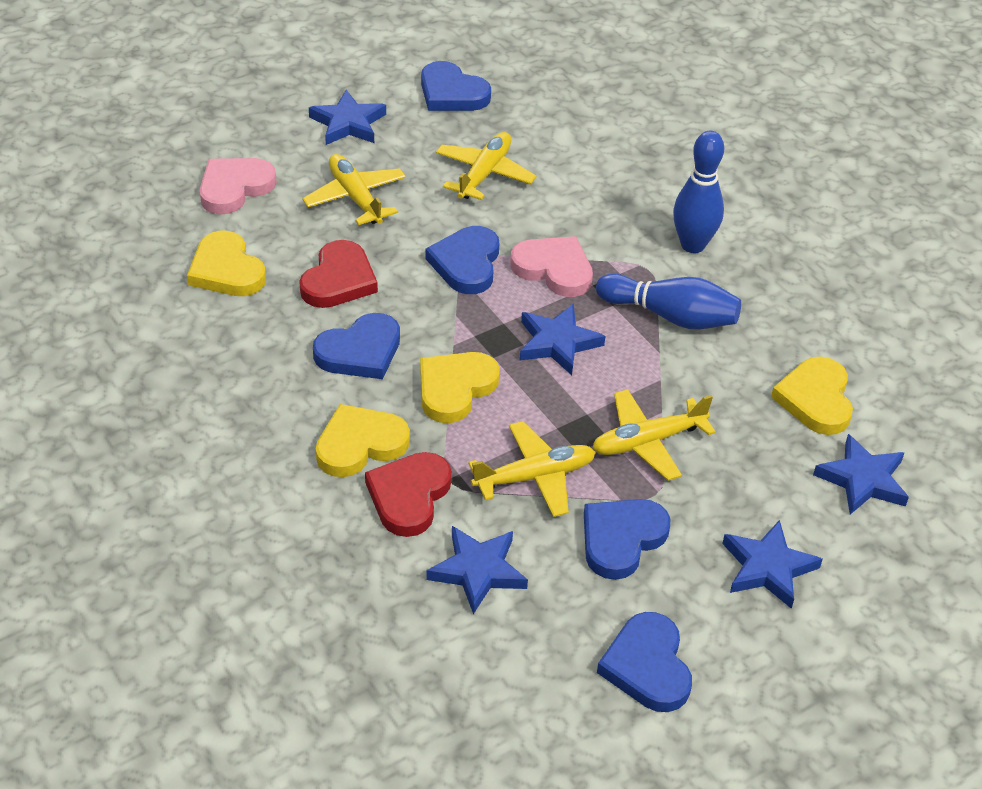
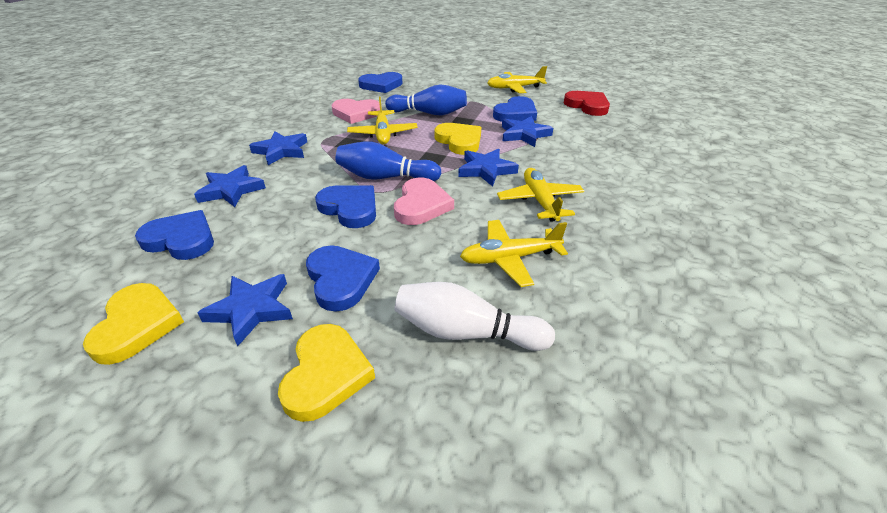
red heart: 2 -> 1
white bowling pin: 0 -> 1
yellow heart: 4 -> 3

